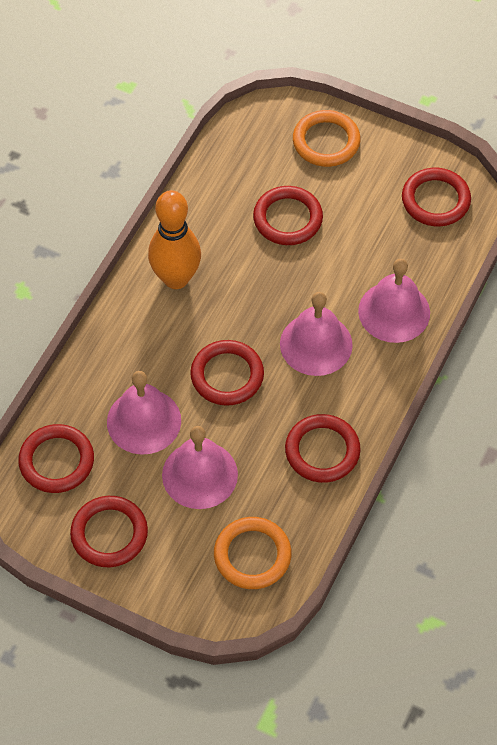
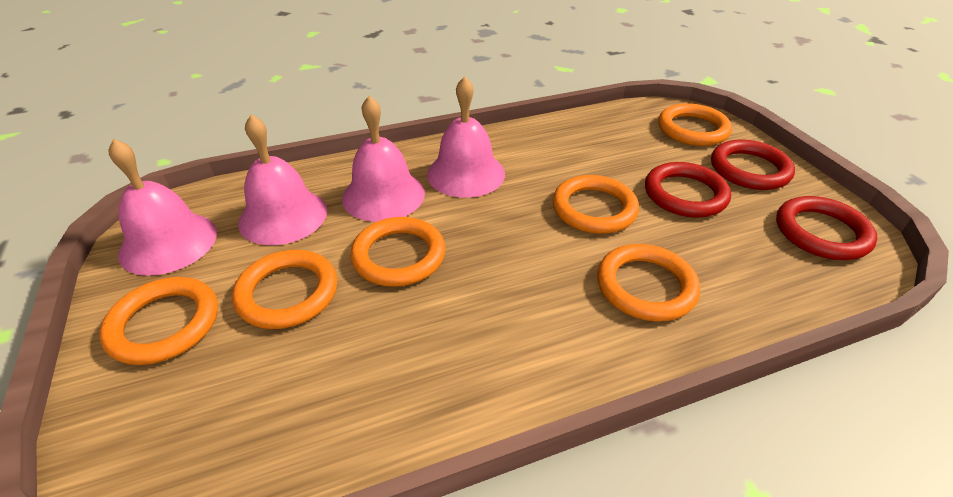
orange bowling pin: 1 -> 0
orange ring: 2 -> 6
red ring: 6 -> 3

